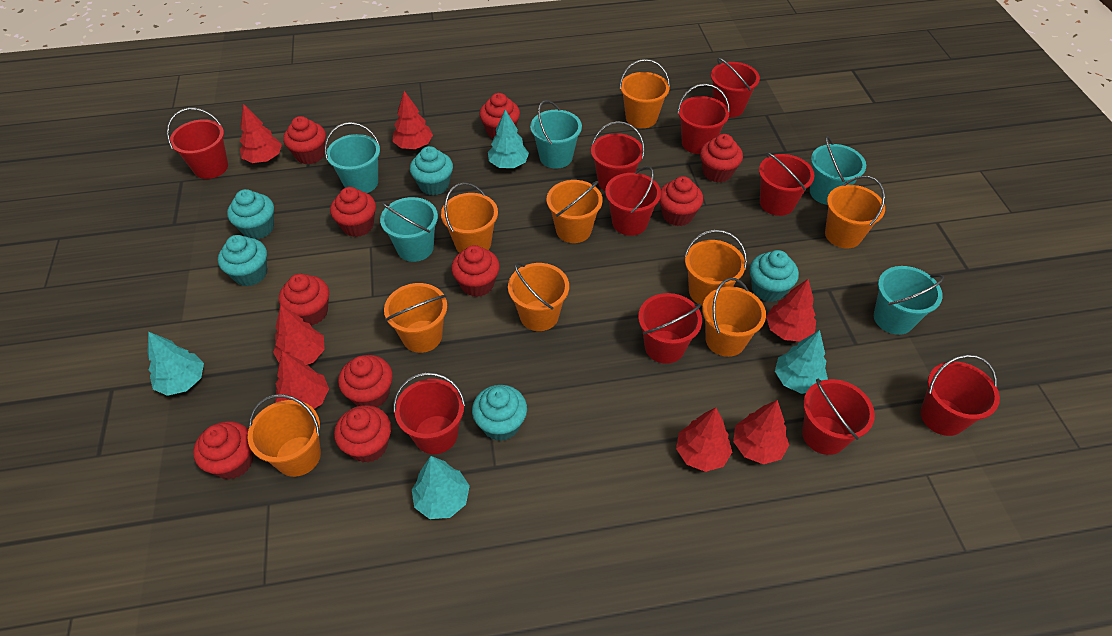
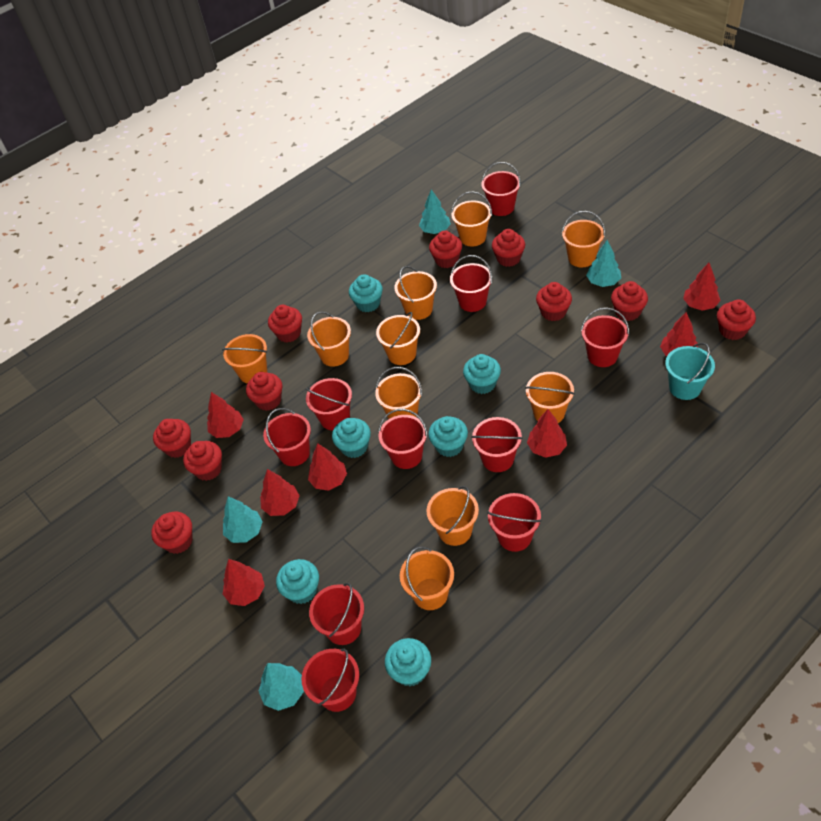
orange bucket: 9 -> 10
turquoise bucket: 5 -> 1
turquoise cupcake: 5 -> 6

